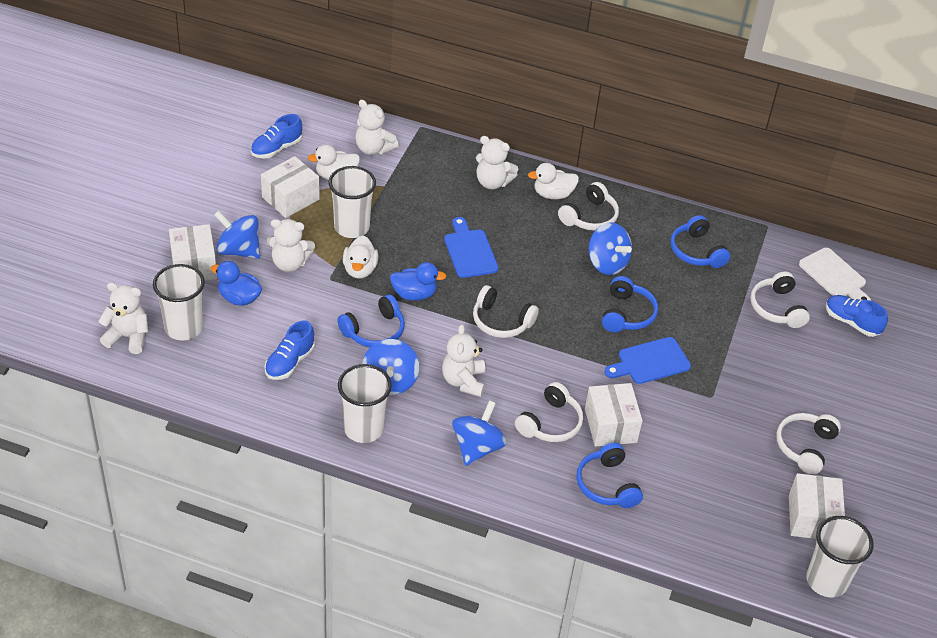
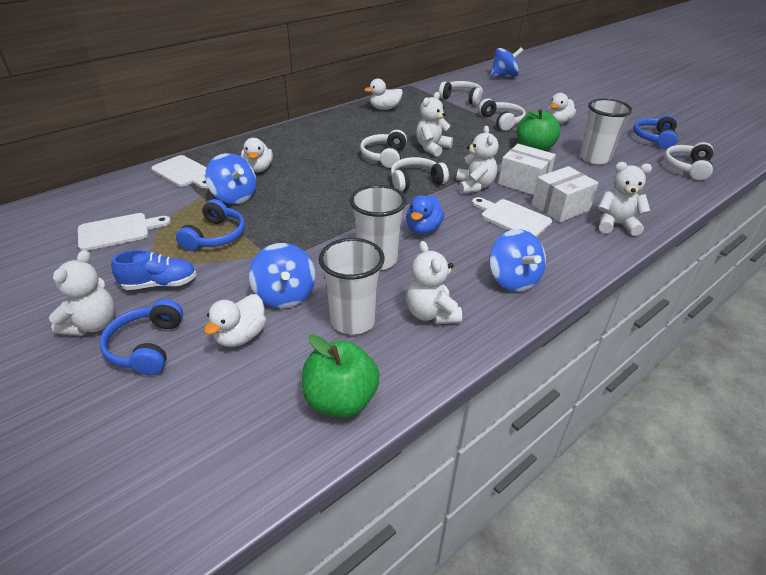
blue cutting board: 2 -> 0
blue duck: 2 -> 1
blue headphones: 4 -> 3
blue shoe: 3 -> 1
green apple: 0 -> 2
white box: 4 -> 2
white cup: 4 -> 3
white cutting board: 1 -> 3
white duck: 3 -> 4

